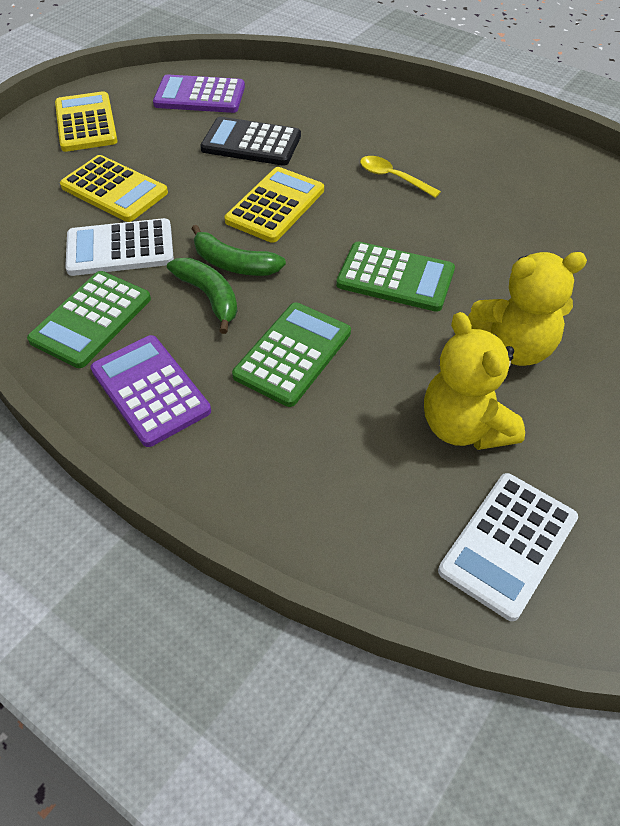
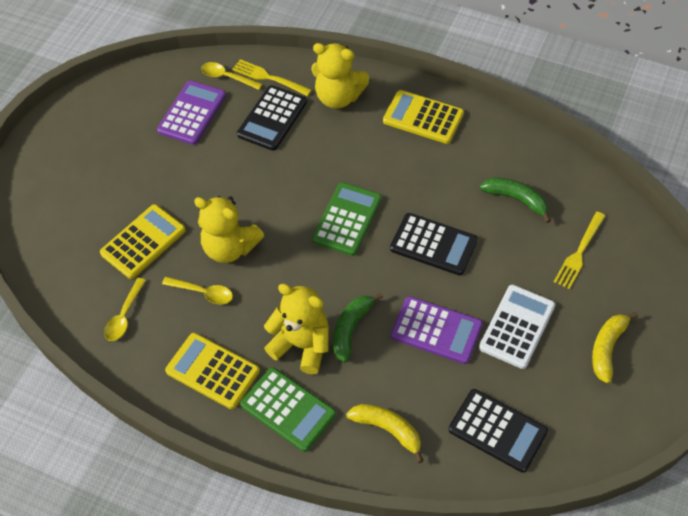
black calculator: 1 -> 3
green calculator: 3 -> 2
white calculator: 2 -> 1
yellow banana: 0 -> 2
yellow fork: 0 -> 2
yellow spoon: 1 -> 3
yellow teddy bear: 2 -> 3

